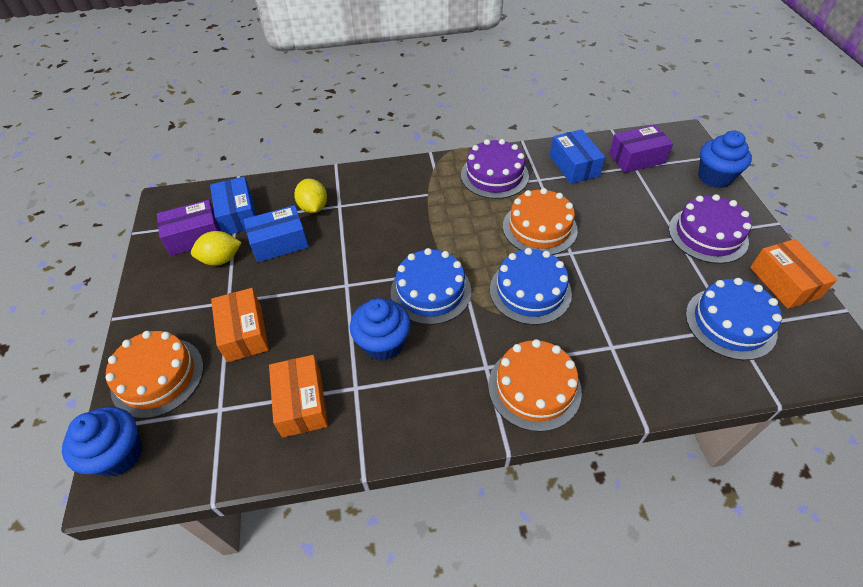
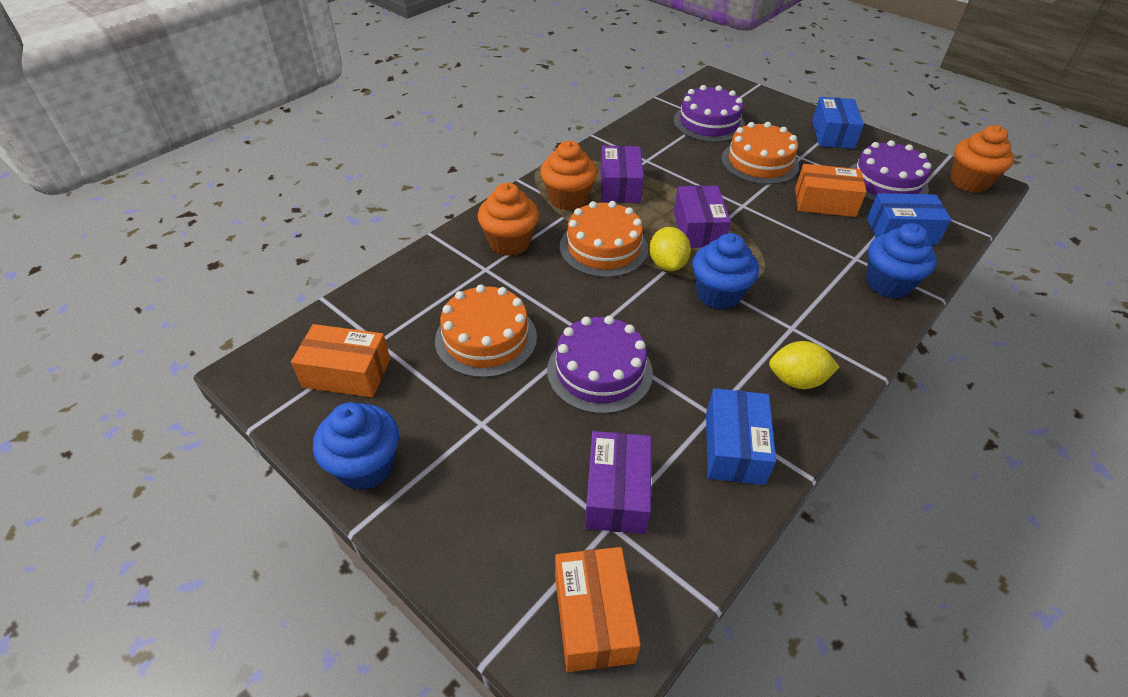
blue cake: 3 -> 0
orange cupcake: 0 -> 3
purple box: 2 -> 3
purple cake: 2 -> 3

